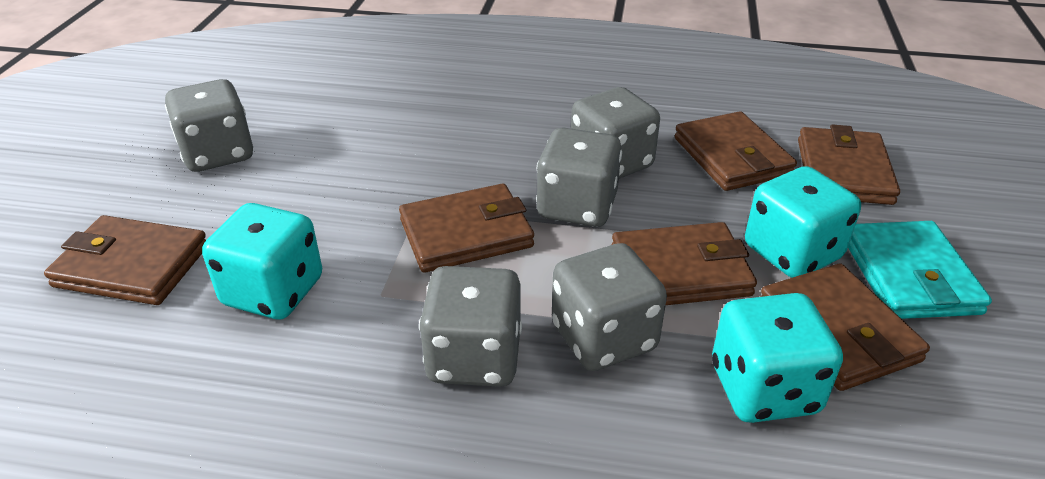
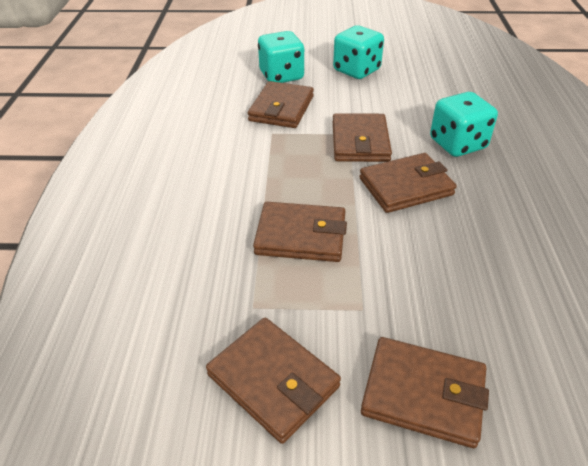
grey dice: 5 -> 0
turquoise wallet: 1 -> 0

